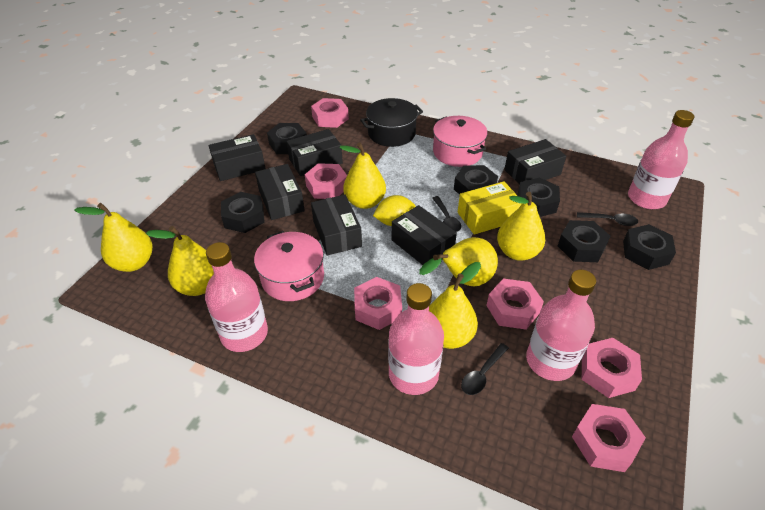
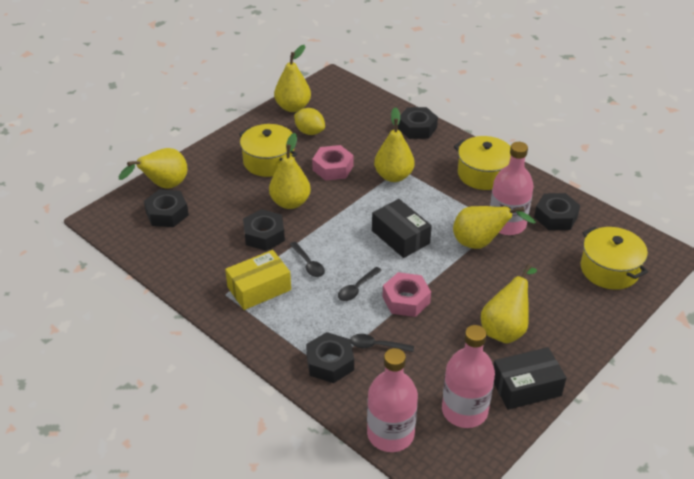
black box: 6 -> 2
black nut: 6 -> 5
black pot: 1 -> 0
pink bottle: 4 -> 3
pink nut: 6 -> 2
pink pot: 2 -> 0
yellow pot: 0 -> 3

